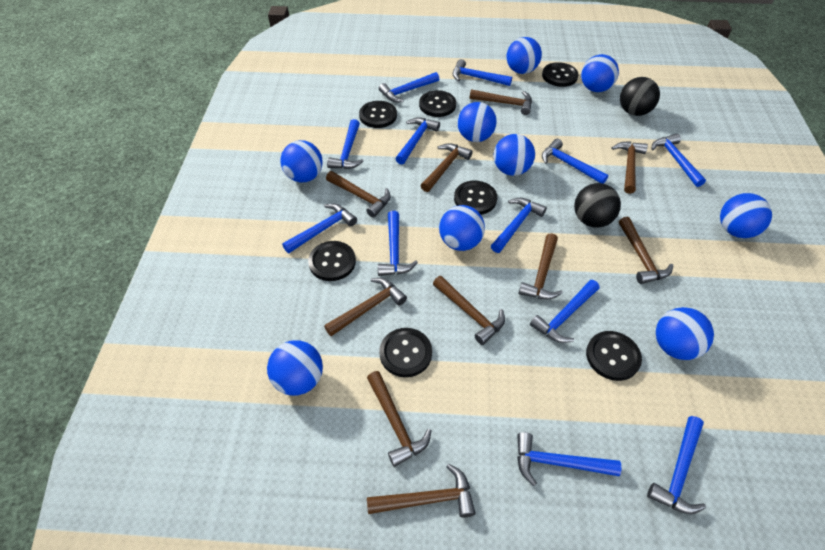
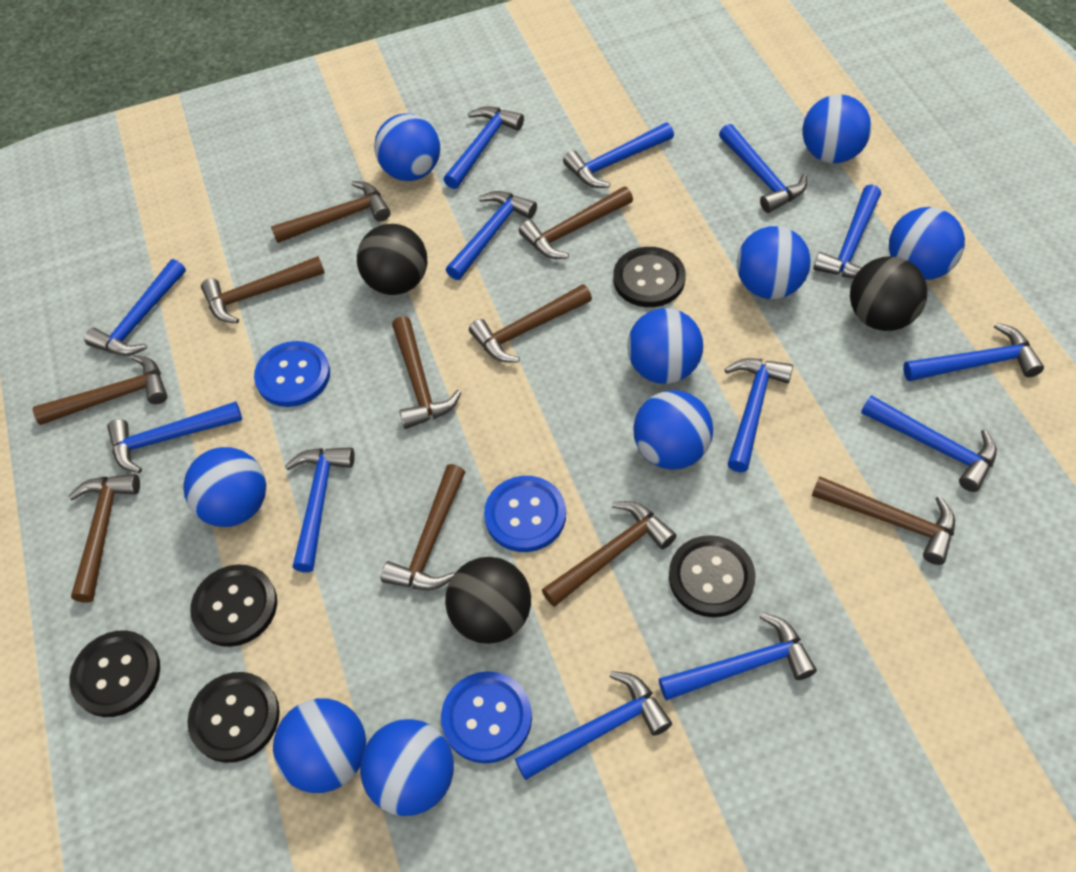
black ball: 2 -> 3
black button: 7 -> 5
blue button: 0 -> 3
blue hammer: 12 -> 13

